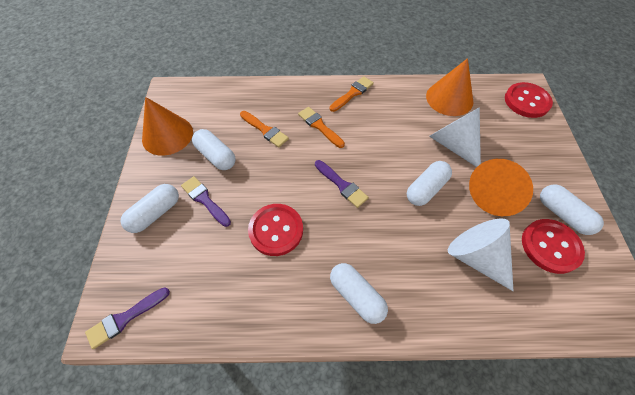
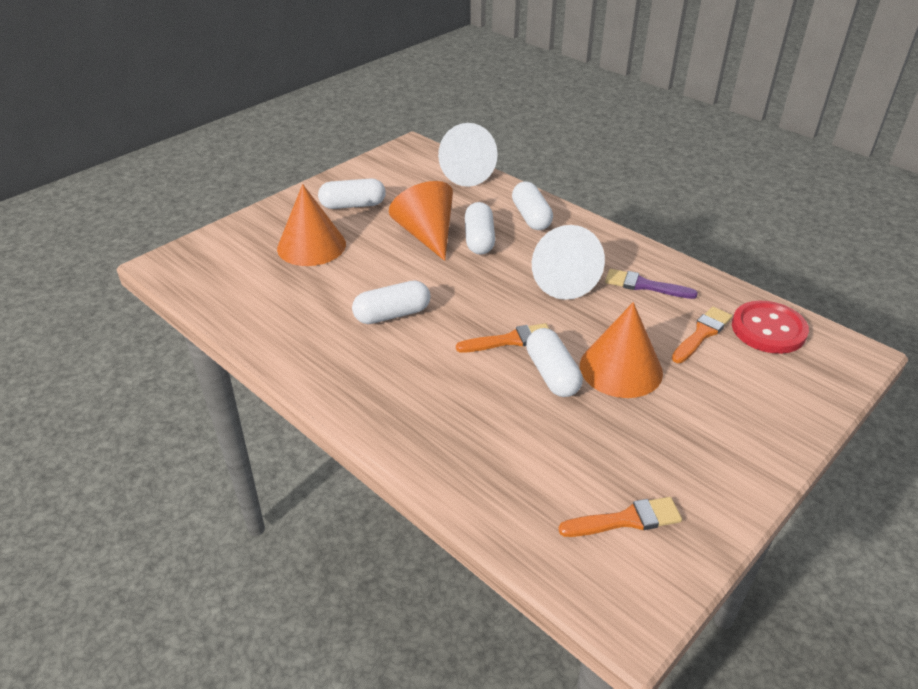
purple brush: 3 -> 1
red button: 3 -> 1

